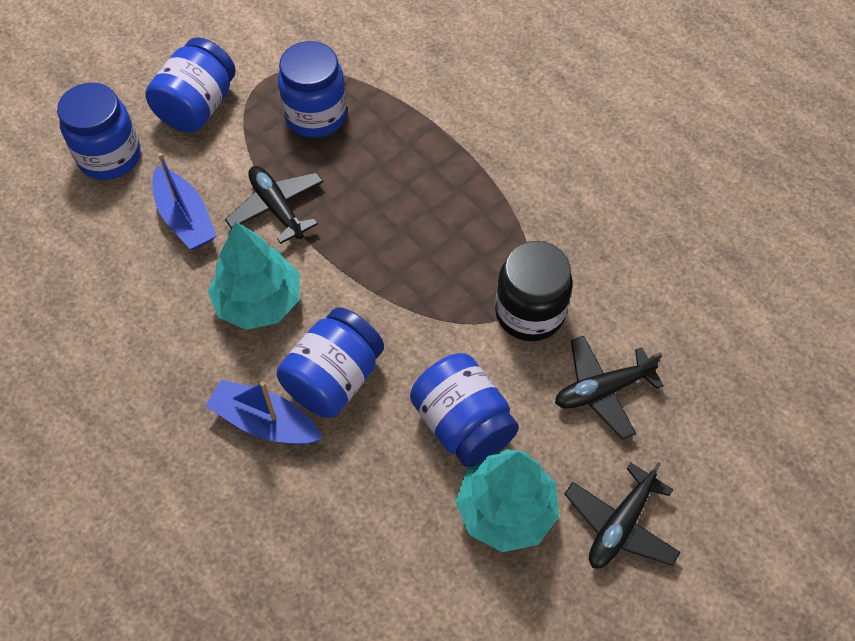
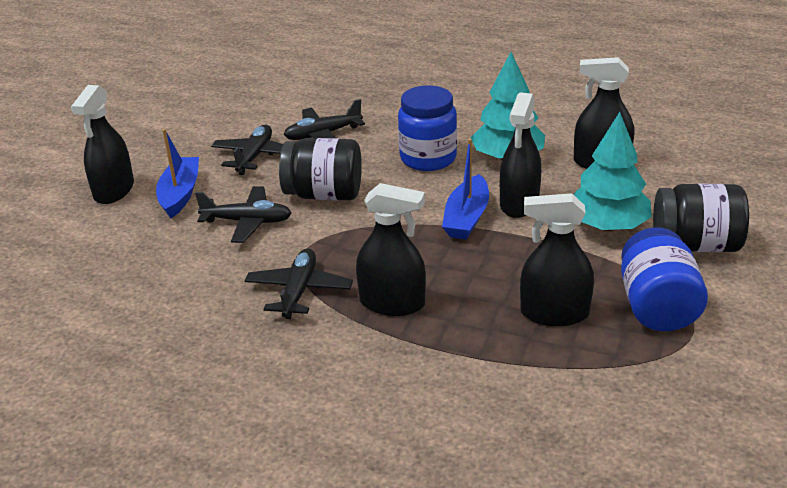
black jar: 1 -> 2
black plane: 3 -> 4
black spray bottle: 0 -> 5
blue jar: 5 -> 2

